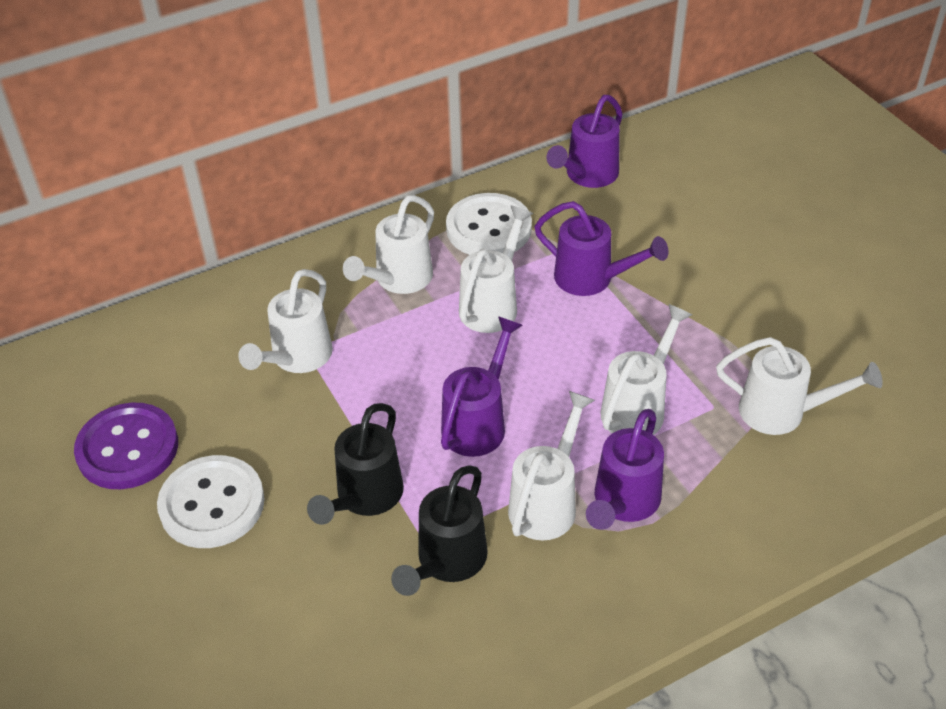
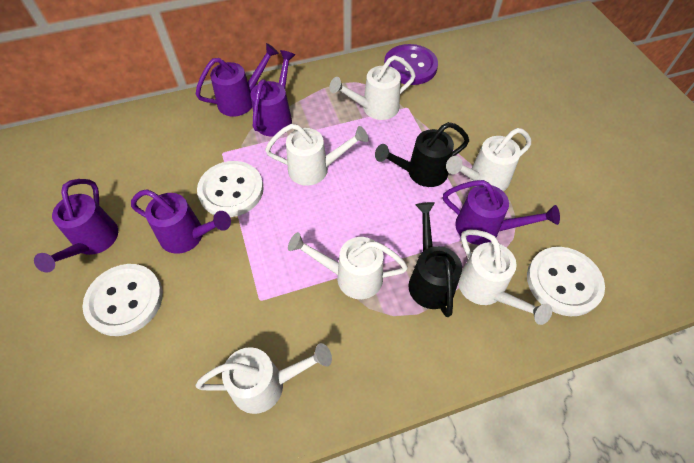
purple watering can: 4 -> 5
white button: 2 -> 3

